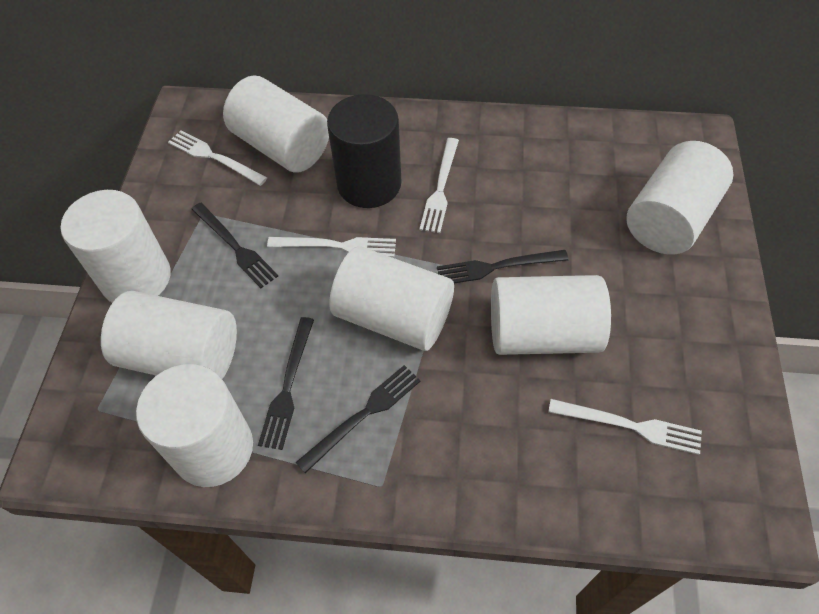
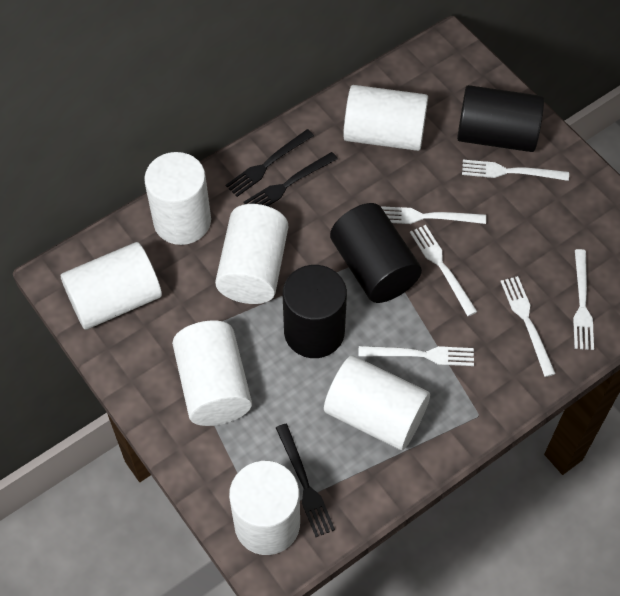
black cylinder: 1 -> 3
black fork: 4 -> 3
white fork: 4 -> 6

